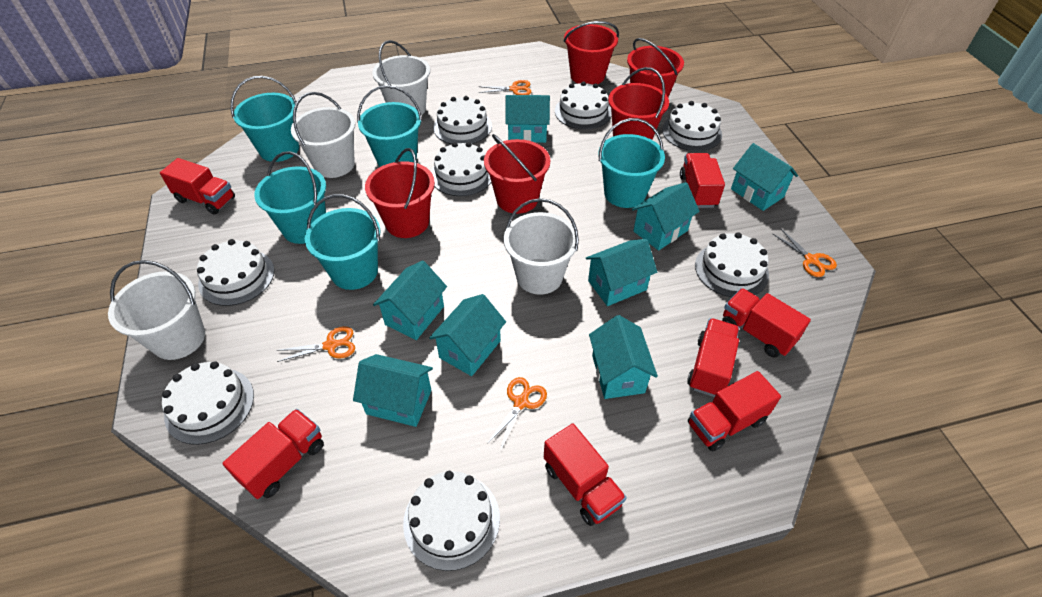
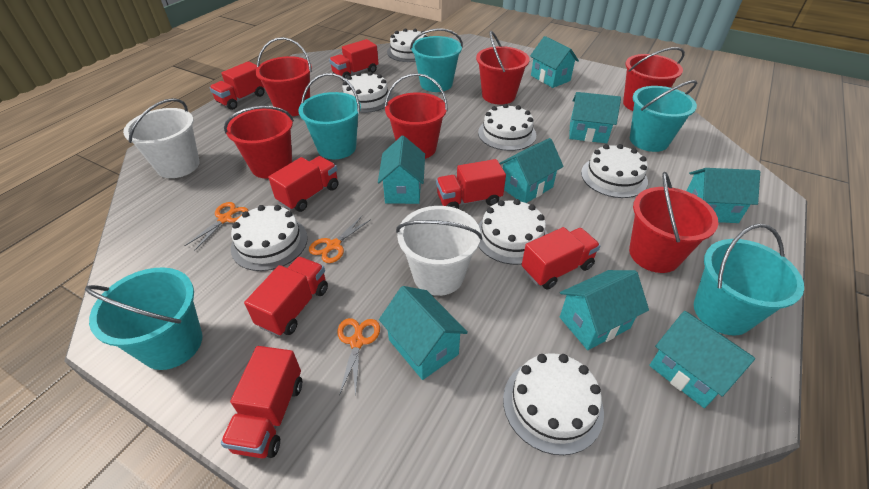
orange scissors: 4 -> 3
red bucket: 5 -> 6
white bucket: 4 -> 2
white cake: 8 -> 7

